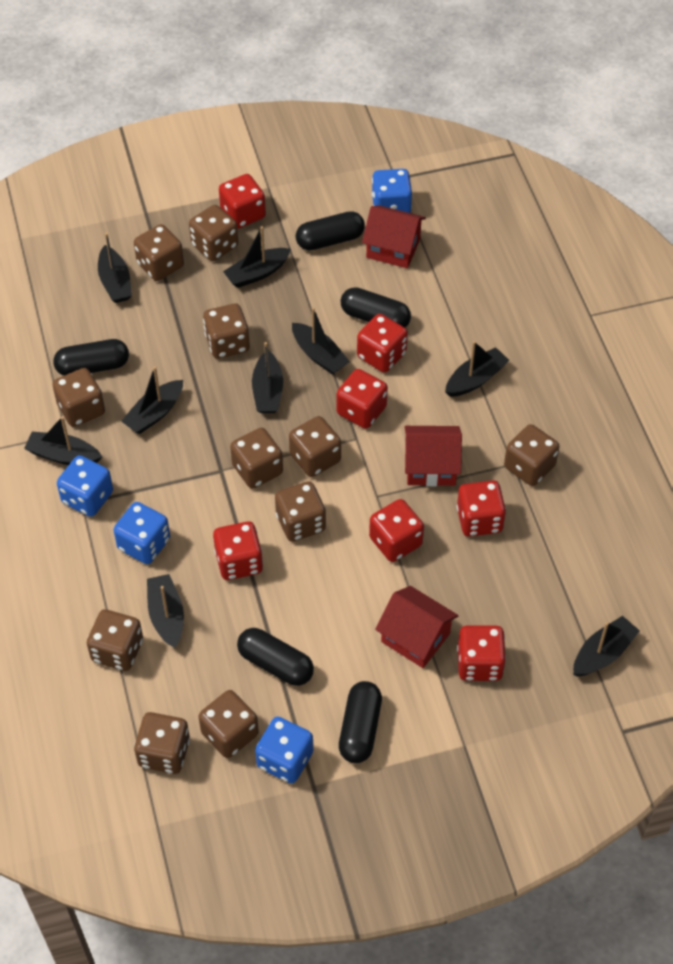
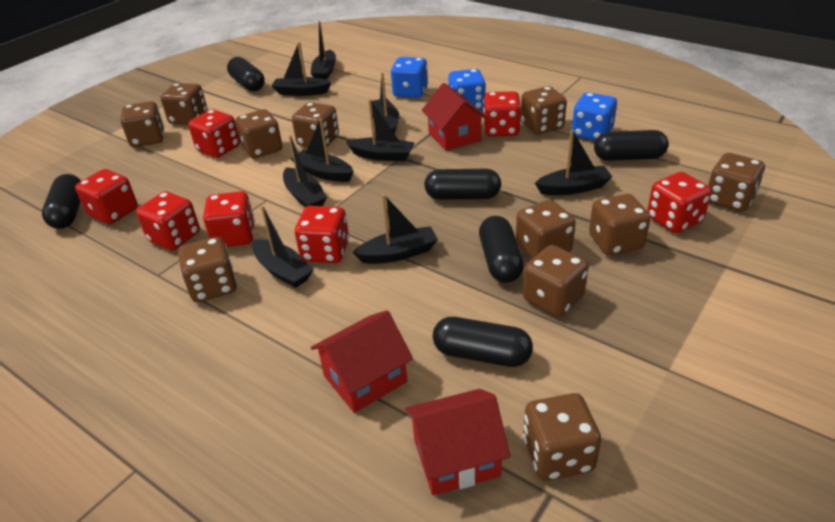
black capsule: 5 -> 6
blue dice: 4 -> 3

